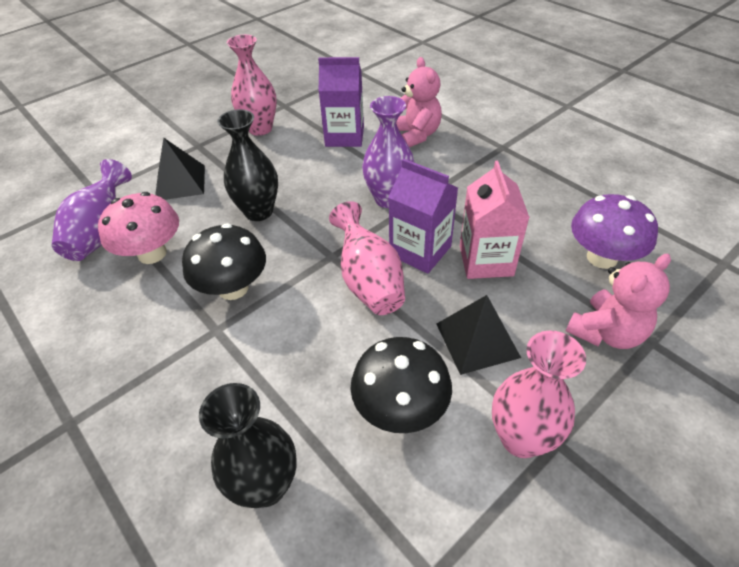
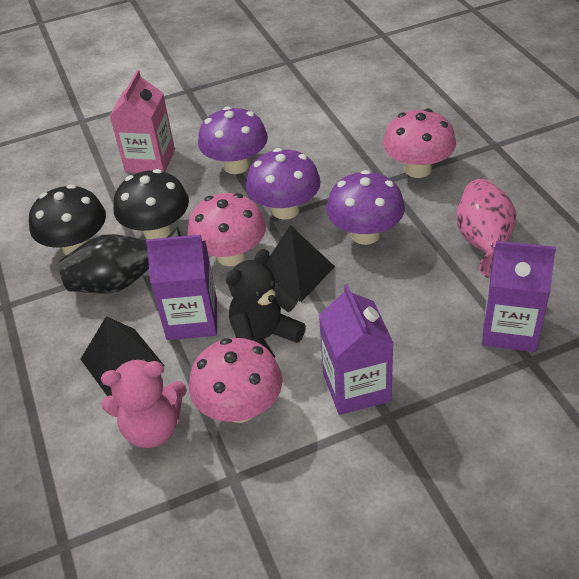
black teddy bear: 0 -> 1
black vase: 2 -> 1
pink mushroom: 1 -> 3
pink teddy bear: 2 -> 1
pink vase: 3 -> 1
purple carton: 2 -> 3
purple mushroom: 1 -> 3
purple vase: 2 -> 0

